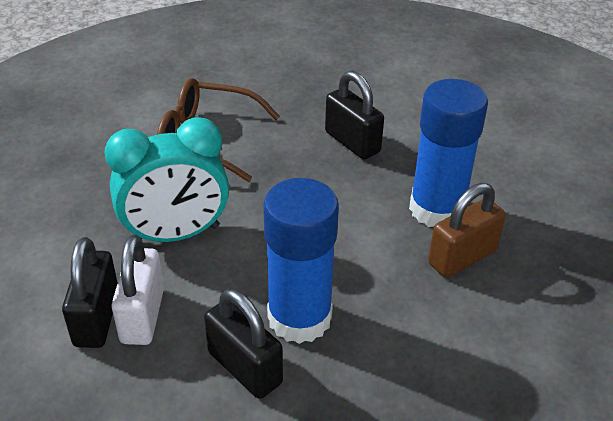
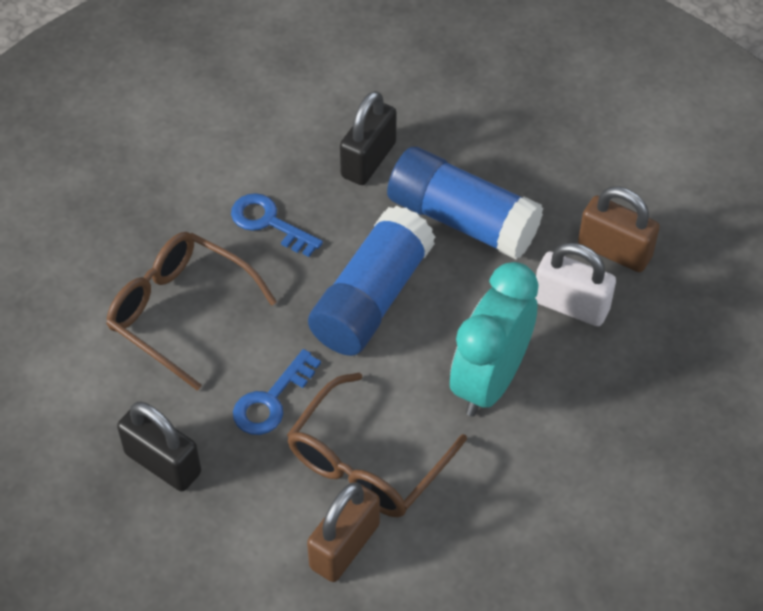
black padlock: 3 -> 2
blue key: 0 -> 2
brown glasses: 1 -> 2
brown padlock: 1 -> 2

